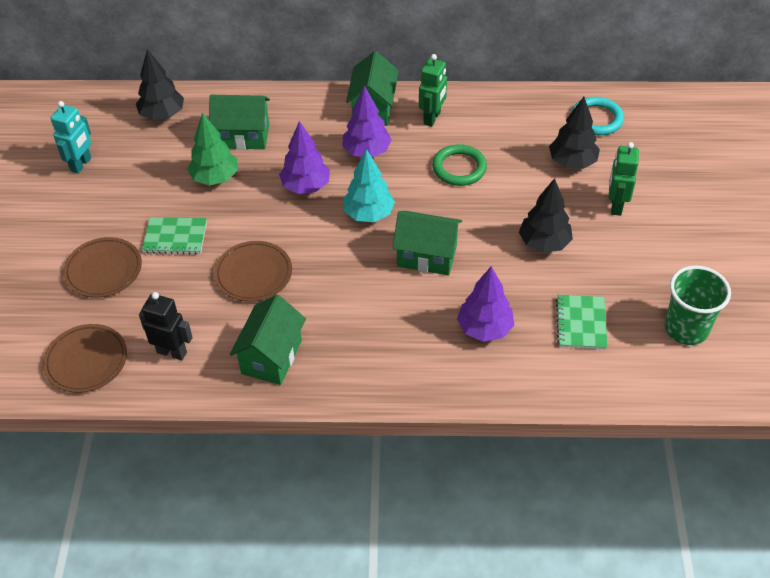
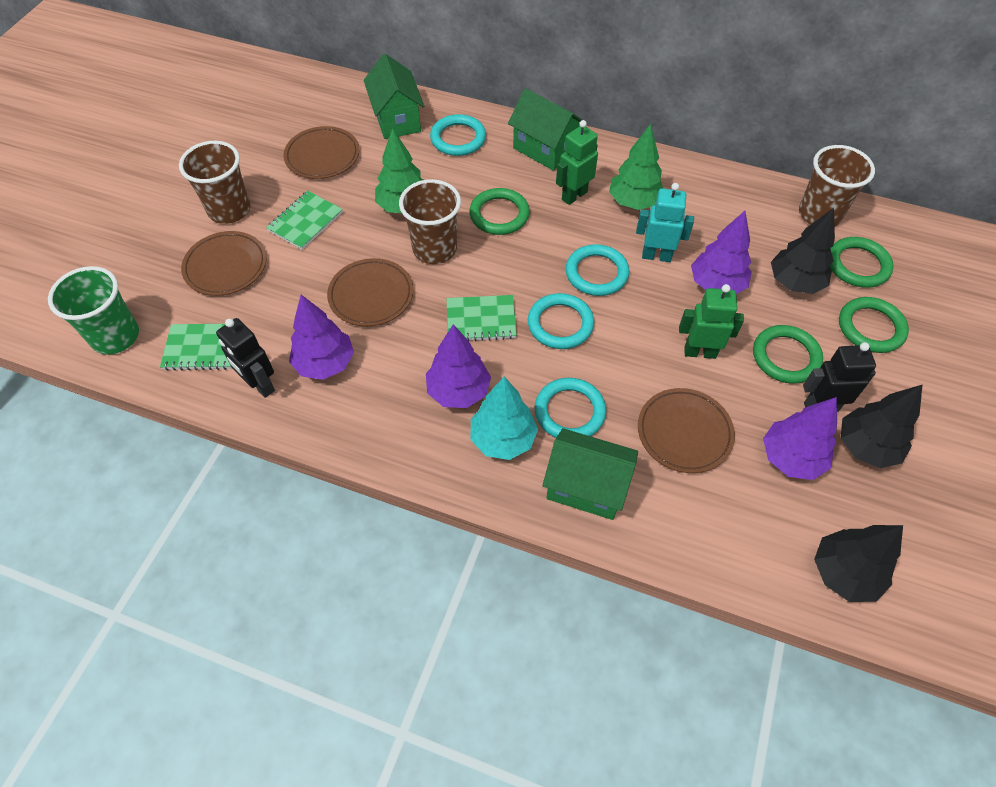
black robot: 1 -> 2
brown cup: 0 -> 3
brown plate: 3 -> 4
green house: 4 -> 3
green notebook: 2 -> 3
green ring: 1 -> 4
green tree: 1 -> 2
purple tree: 3 -> 4
turquoise ring: 1 -> 4

